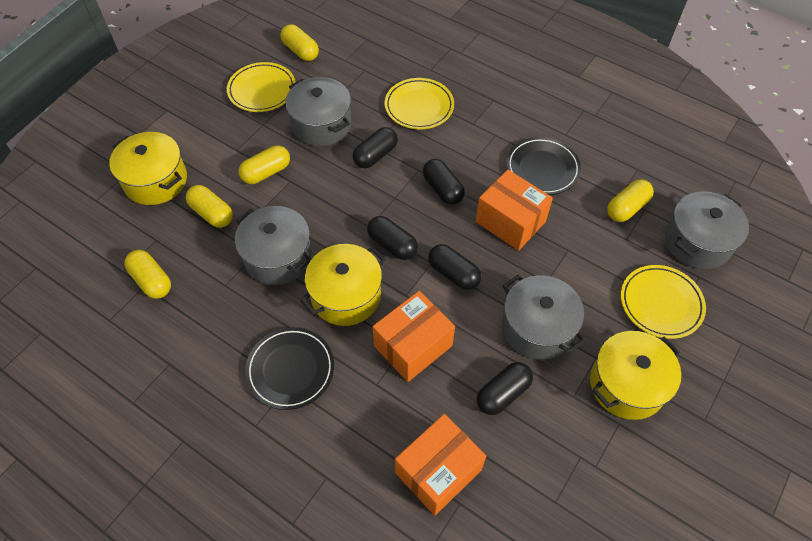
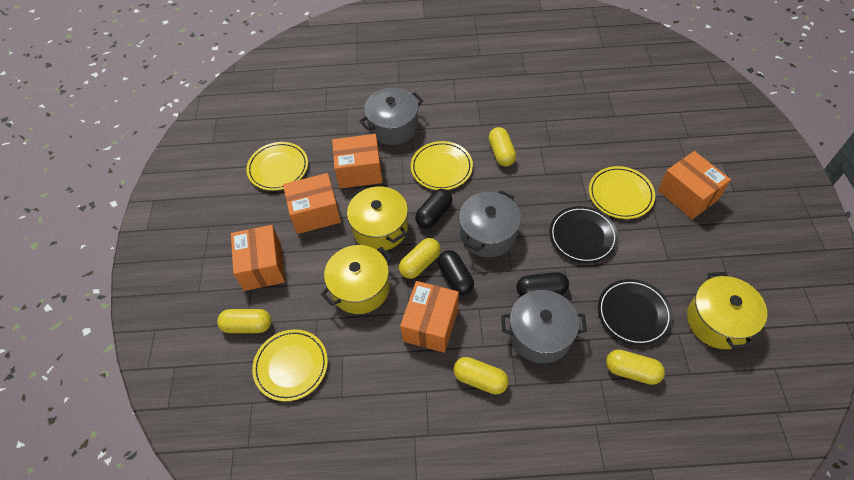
black capsule: 5 -> 3
grey pot: 4 -> 3
orange box: 3 -> 5
yellow plate: 3 -> 4

